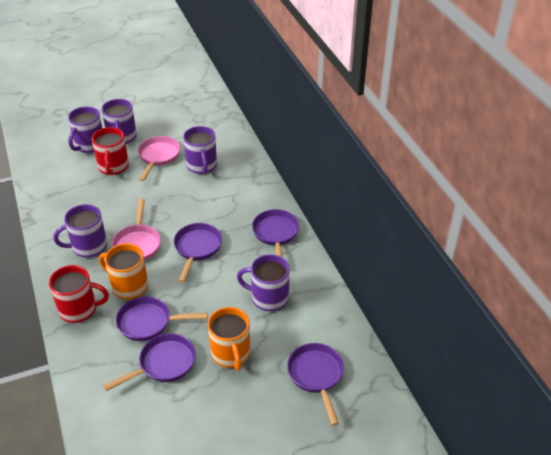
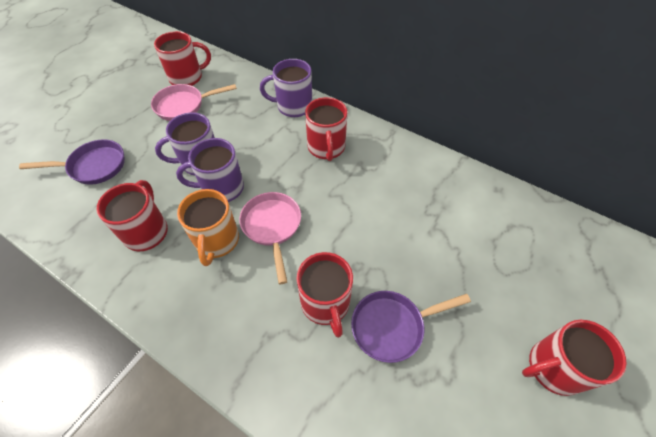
orange mug: 2 -> 1
purple mug: 5 -> 3
purple pan: 5 -> 2
red mug: 2 -> 5

